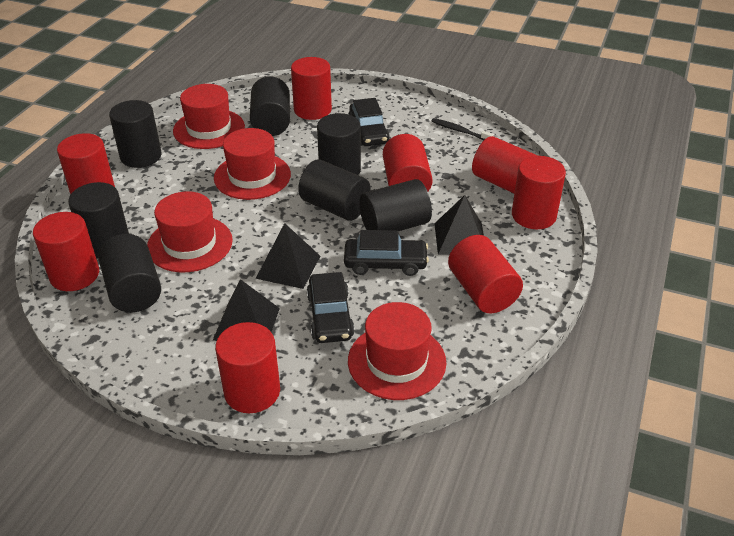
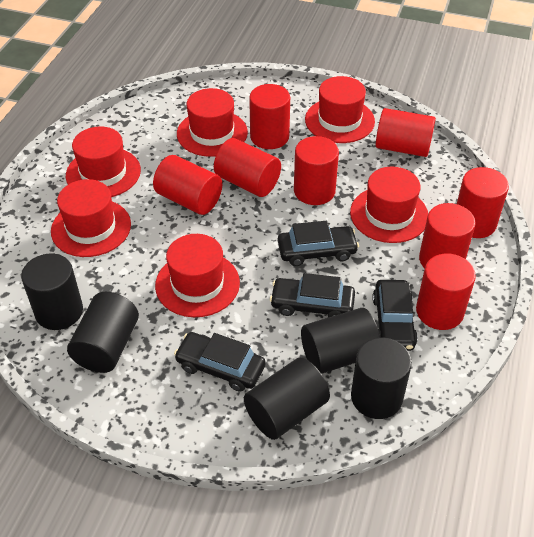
black car: 3 -> 4
black cylinder: 7 -> 5
black pyramid: 3 -> 0
black toothbrush: 1 -> 0
red hat: 4 -> 6

